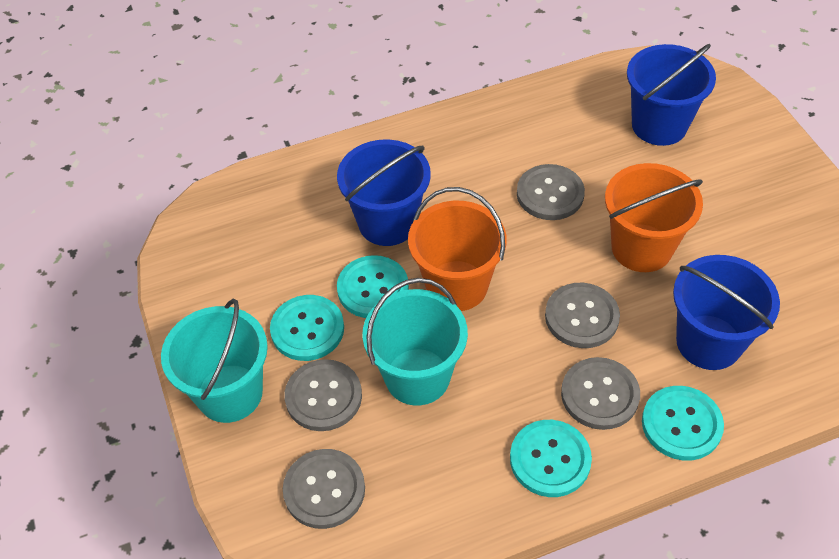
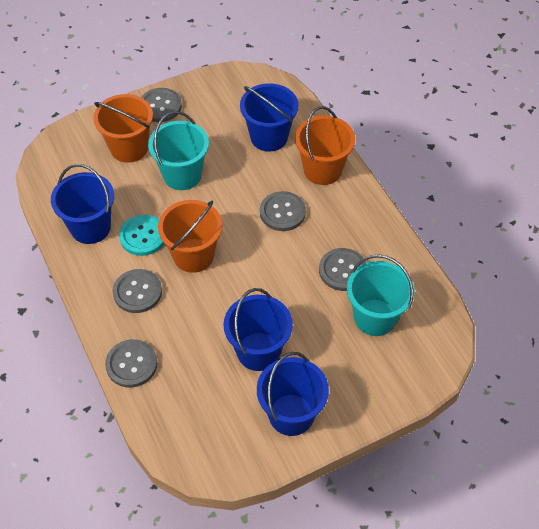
blue bucket: 3 -> 4
orange bucket: 2 -> 3
turquoise button: 4 -> 1

